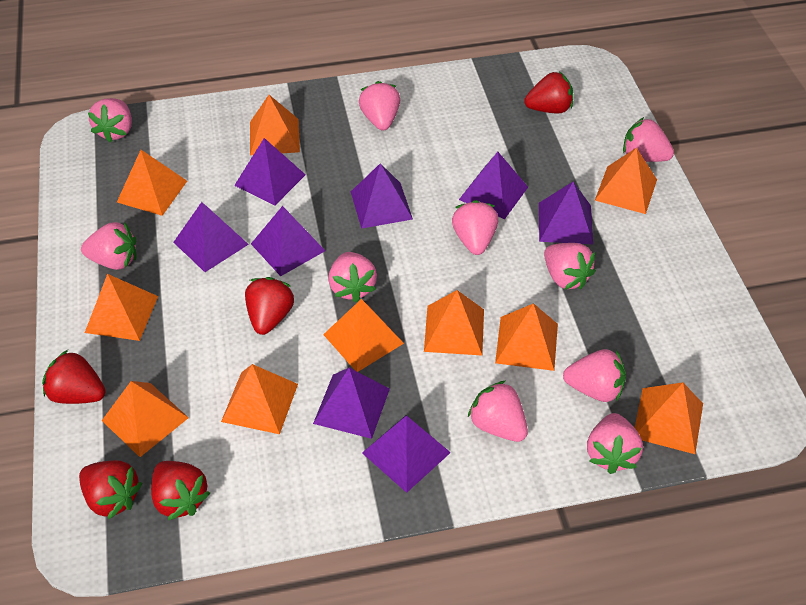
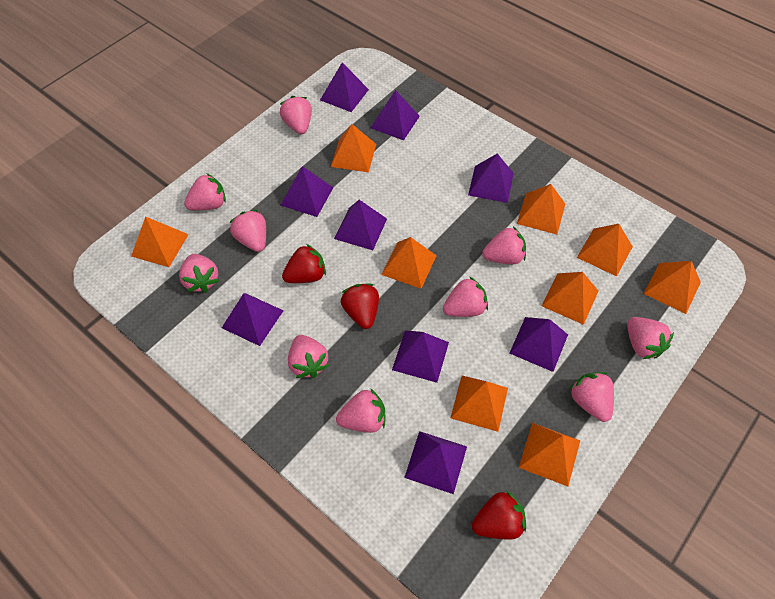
orange pyramid: 10 -> 9
purple pyramid: 8 -> 9
red strawberry: 5 -> 3

